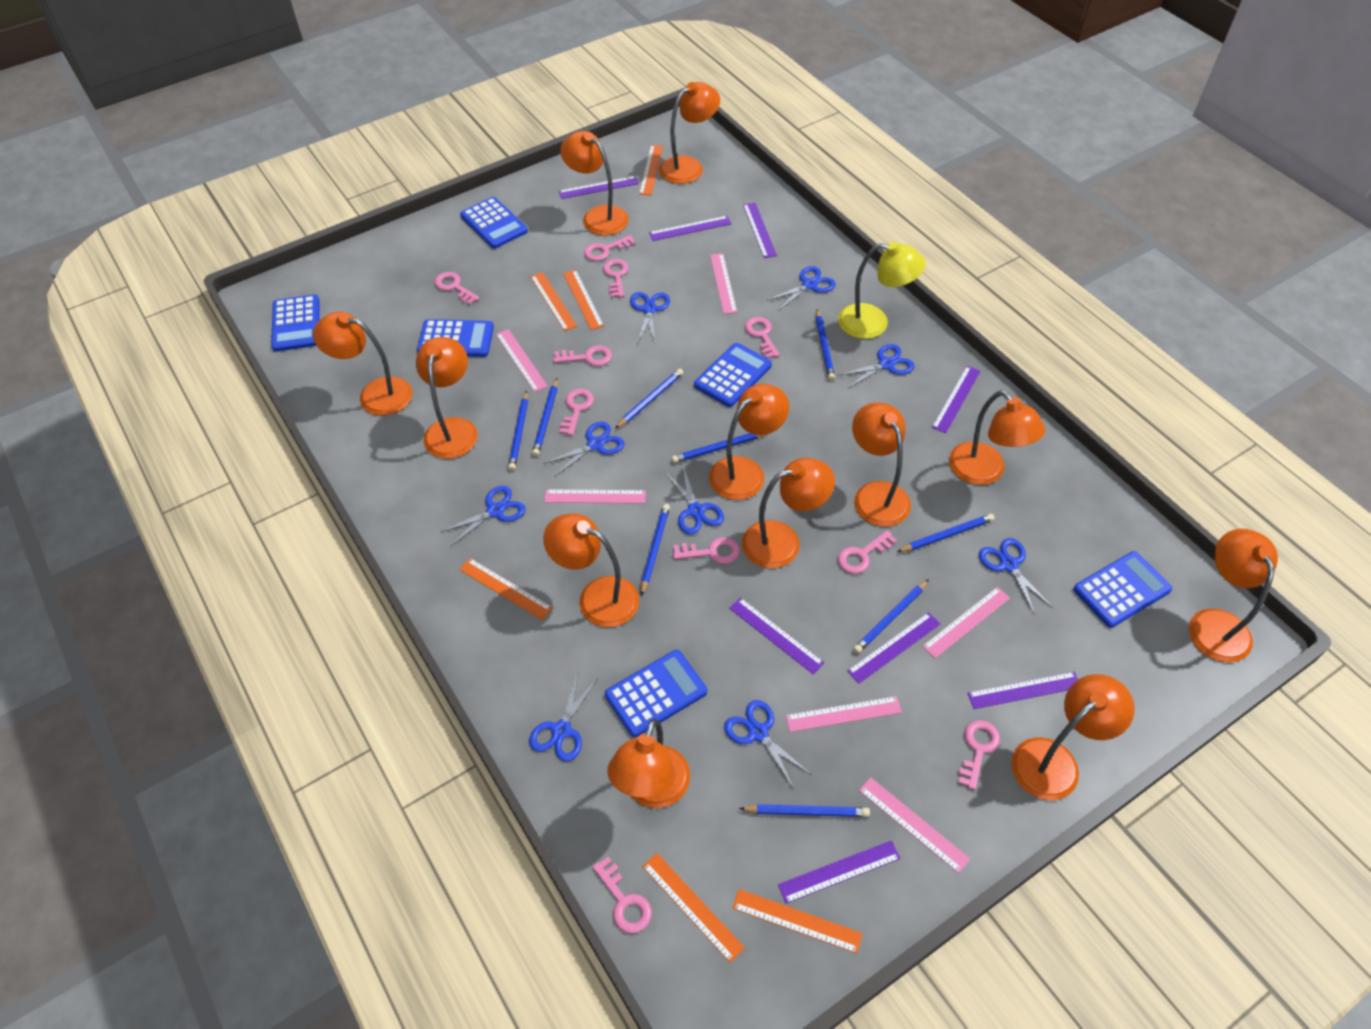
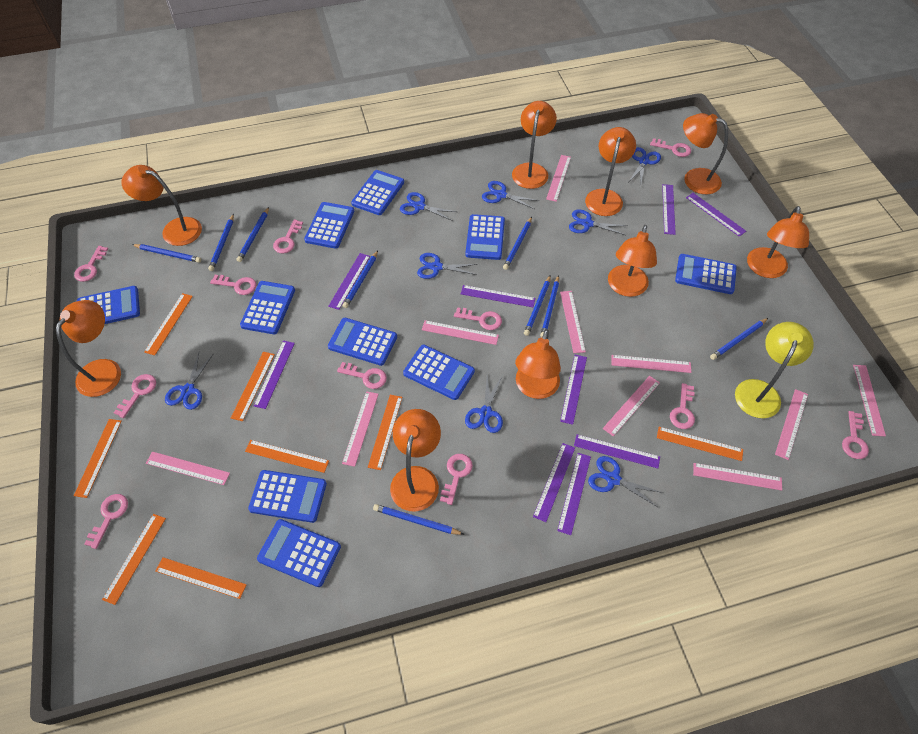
blue calculator: 6 -> 10
blue scissors: 9 -> 8
orange lamp: 12 -> 9
orange ruler: 6 -> 8
pink key: 10 -> 11
pink ruler: 6 -> 10
purple ruler: 8 -> 9

